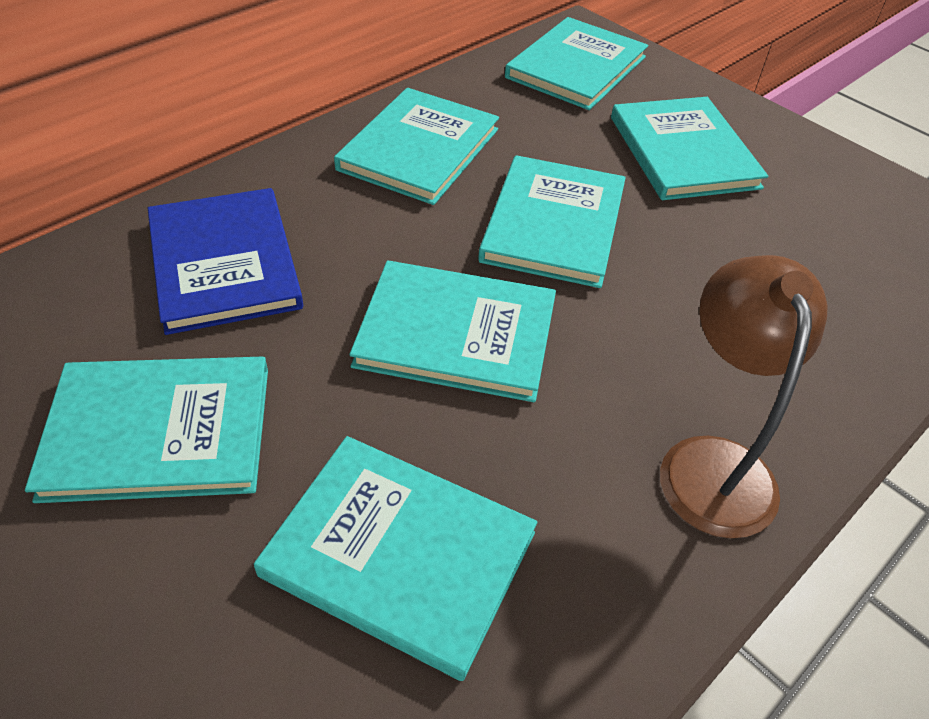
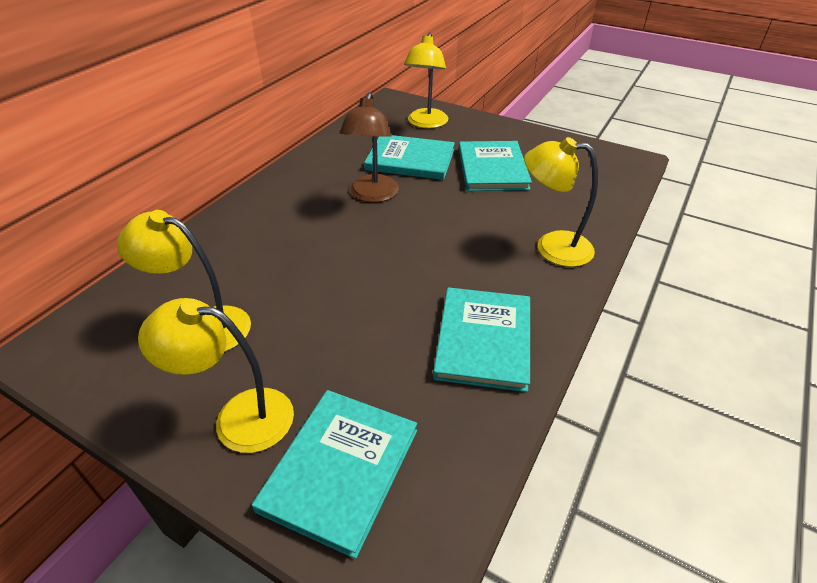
blue book: 1 -> 0
turquoise book: 7 -> 4
yellow lamp: 0 -> 4

